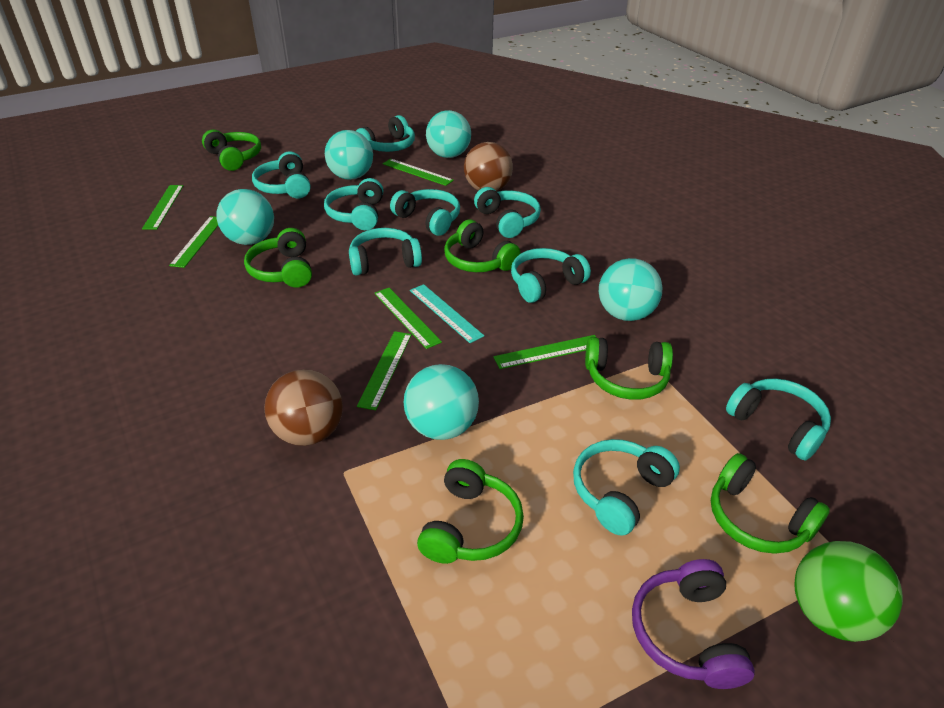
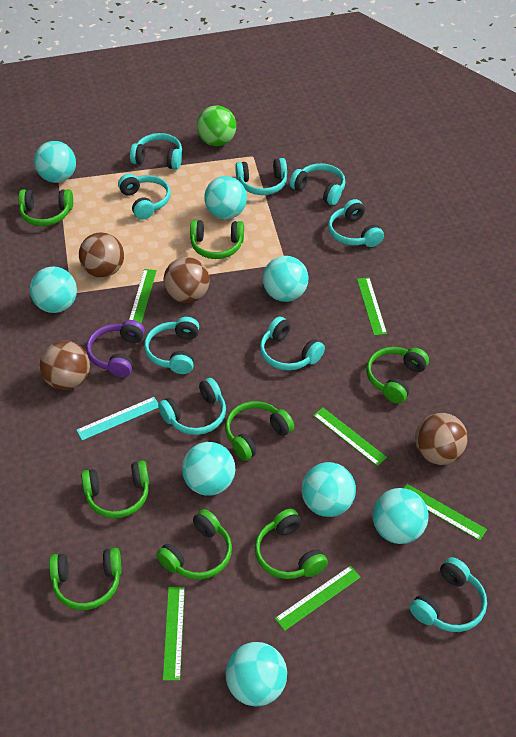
brown ball: 2 -> 4
green headphones: 6 -> 8
turquoise ball: 5 -> 8

